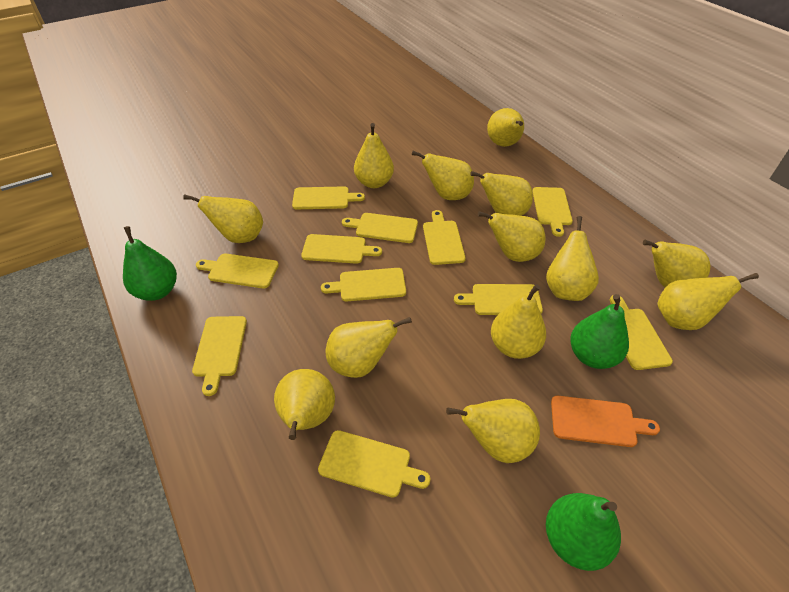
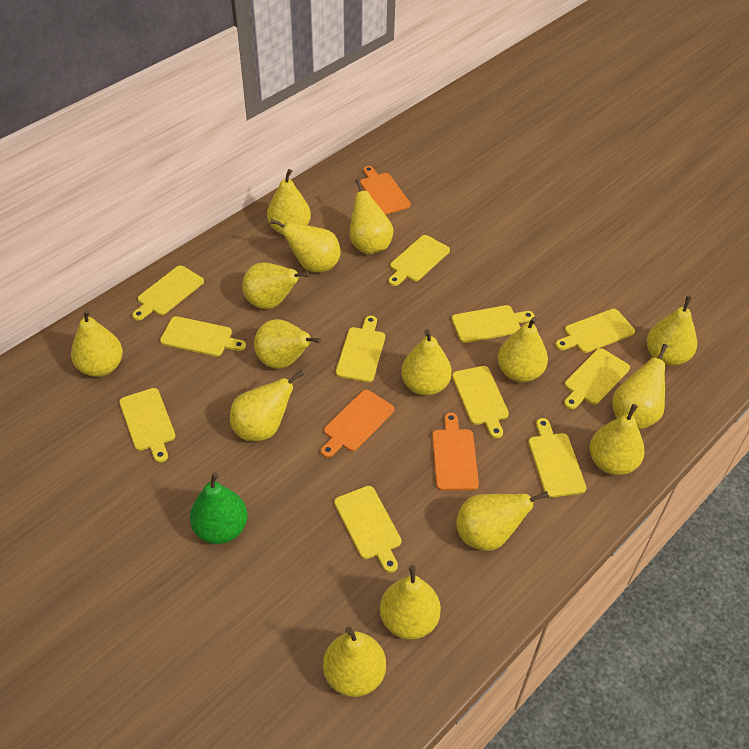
green pear: 3 -> 1
orange cutting board: 1 -> 3
yellow pear: 13 -> 15

